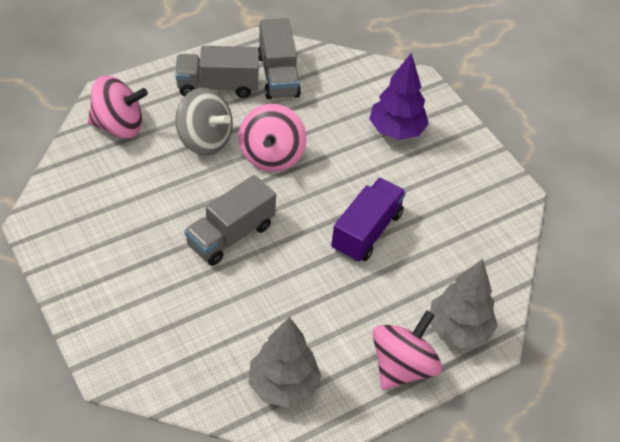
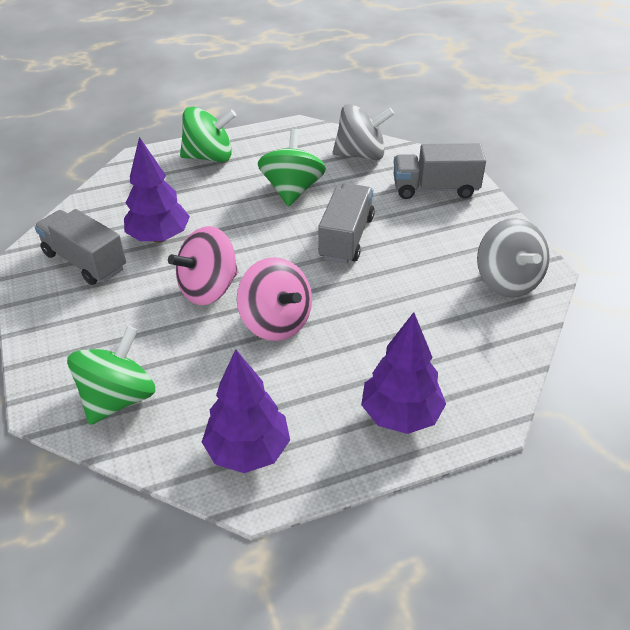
green spinning top: 0 -> 3
grey spinning top: 1 -> 2
grey tree: 2 -> 0
pink spinning top: 3 -> 2
purple tree: 1 -> 3
purple truck: 1 -> 0

